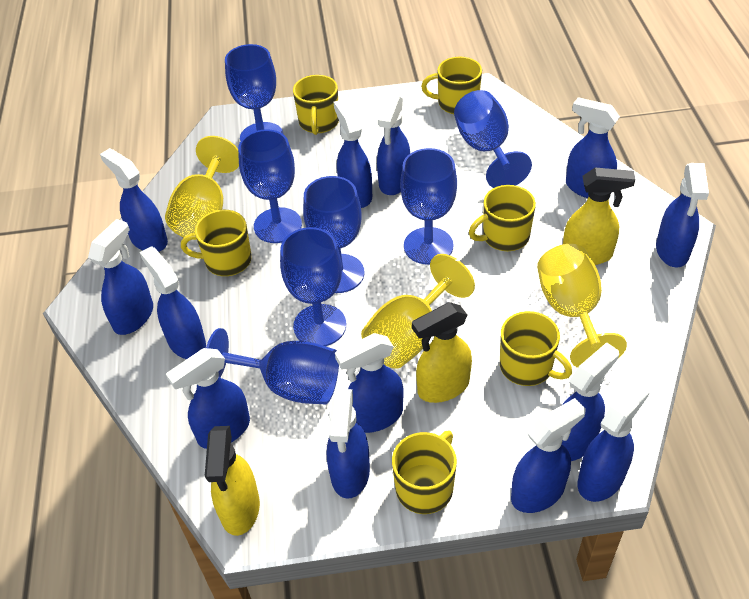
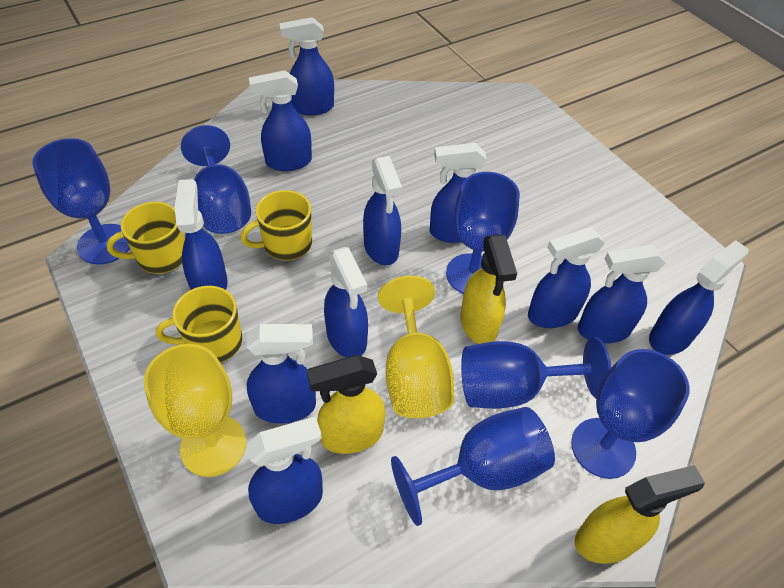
blue goblet: 7 -> 6
blue spray bottle: 13 -> 11
yellow goblet: 3 -> 2
yellow mug: 6 -> 3

